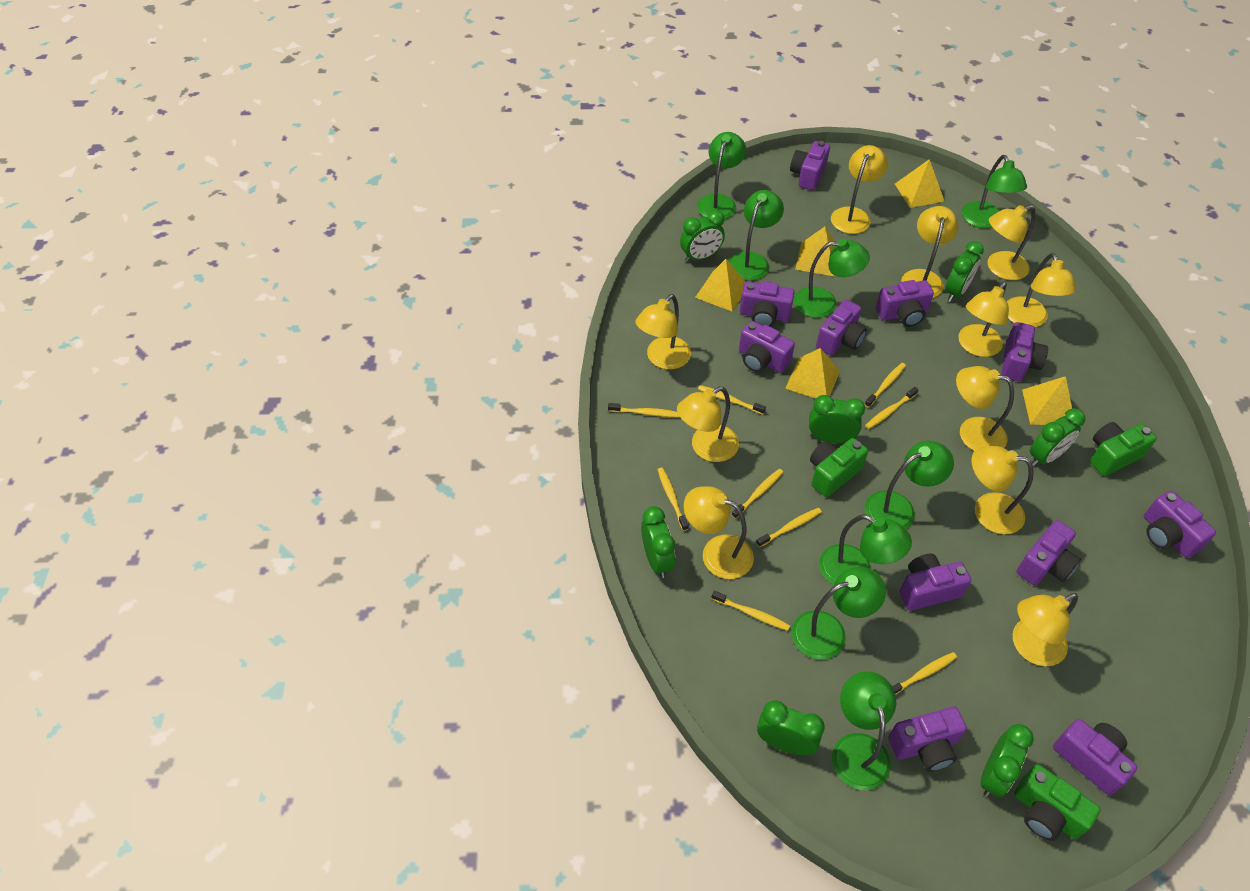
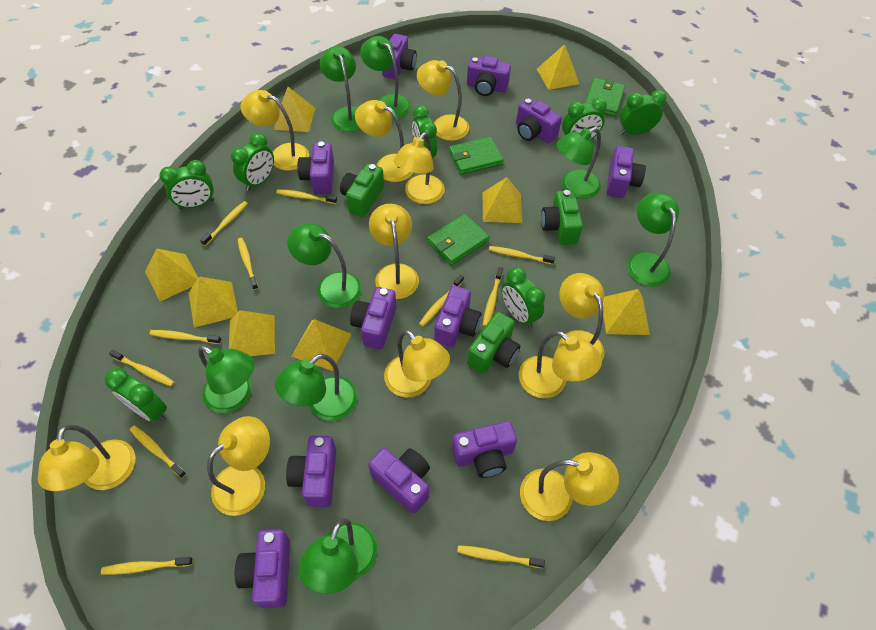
green wallet: 0 -> 3
yellow pyramid: 5 -> 8
yellow toothbrush: 9 -> 11

